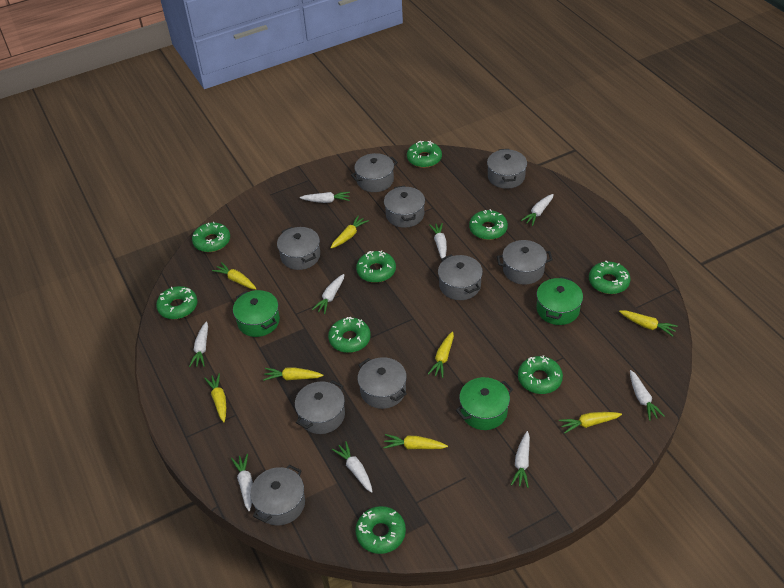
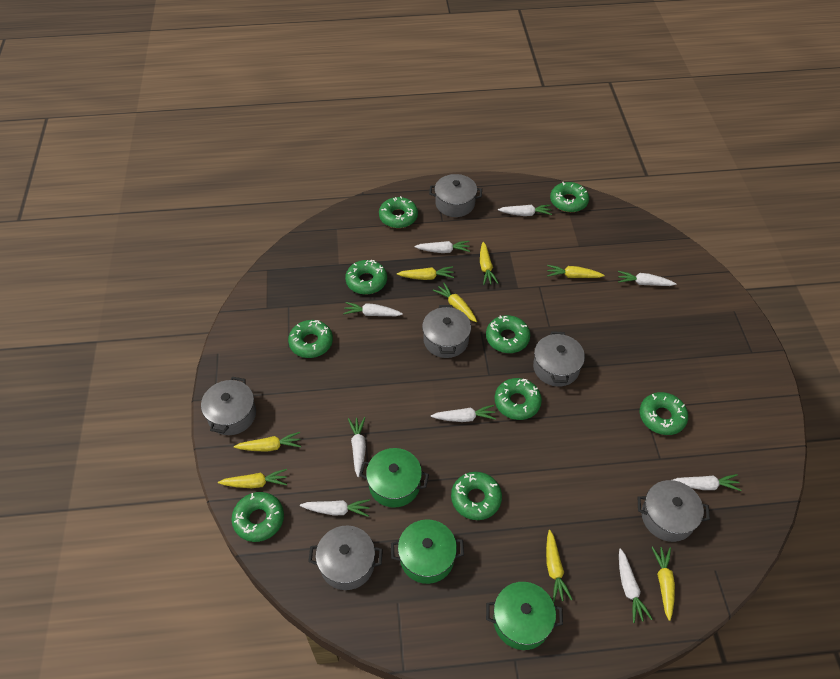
grey pot: 9 -> 6

